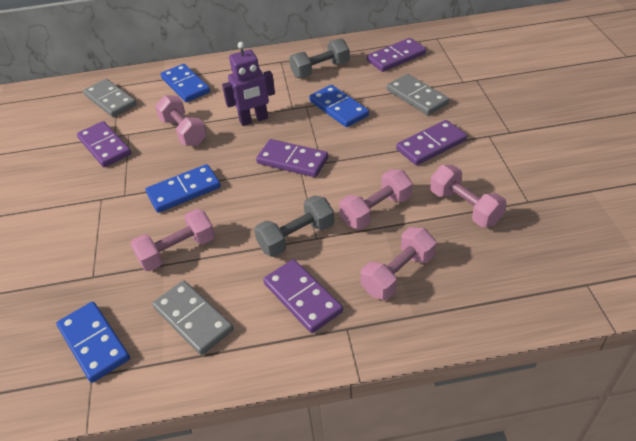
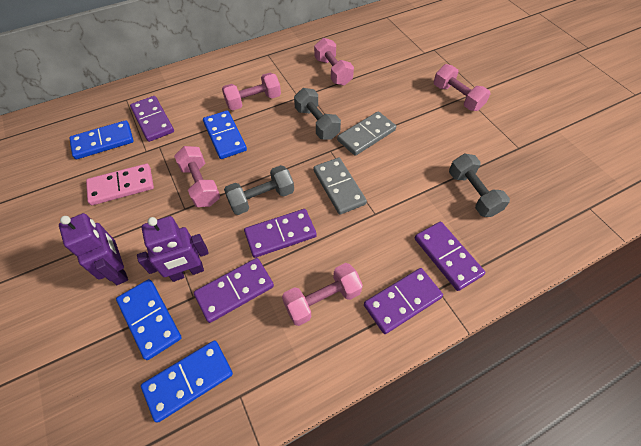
grey domino: 3 -> 2
grey dumbbell: 2 -> 3
pink domino: 0 -> 1
purple robot: 1 -> 2

